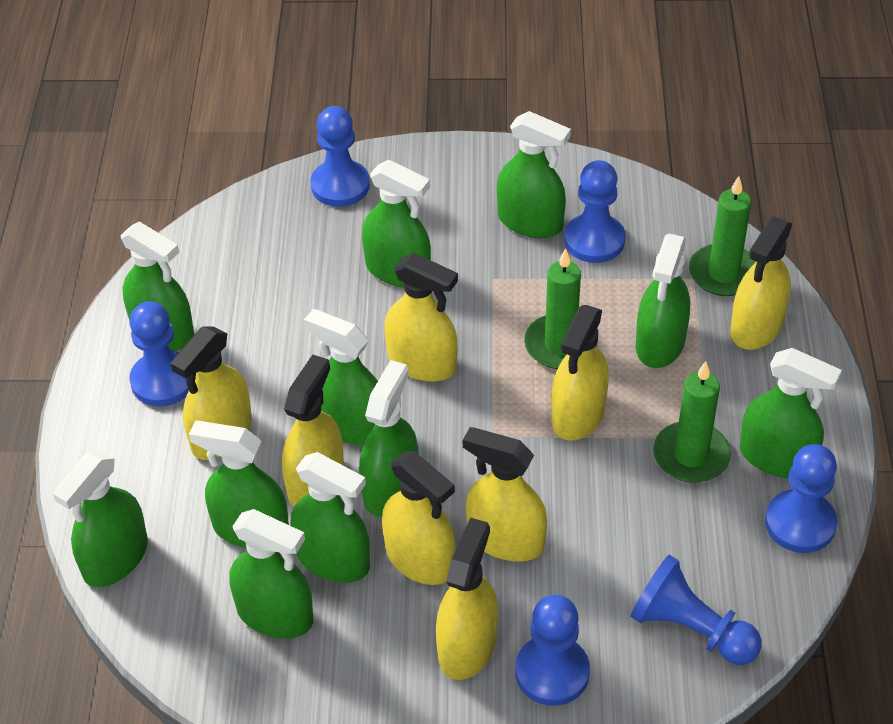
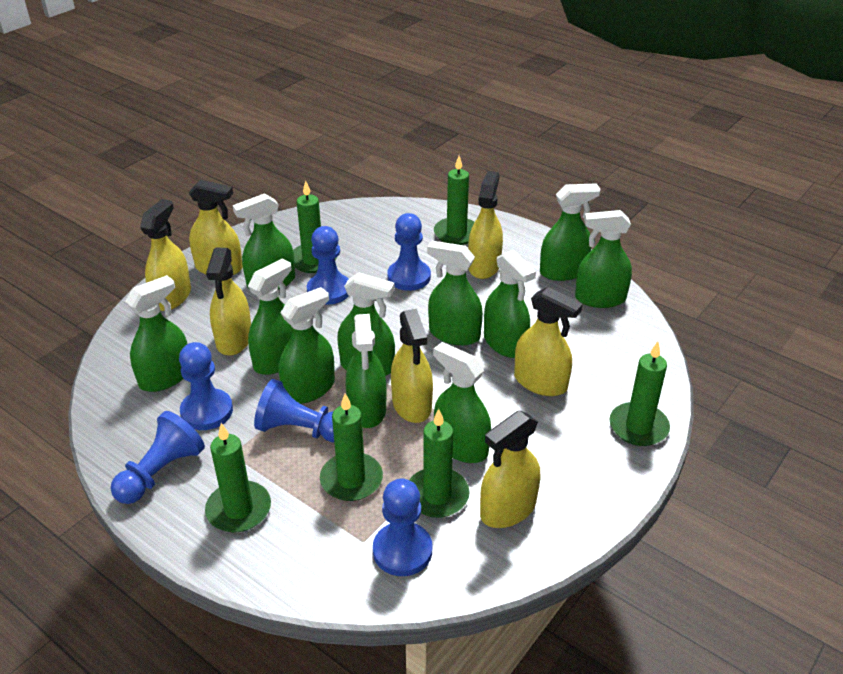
green candle: 3 -> 6
yellow spray bottle: 8 -> 7

